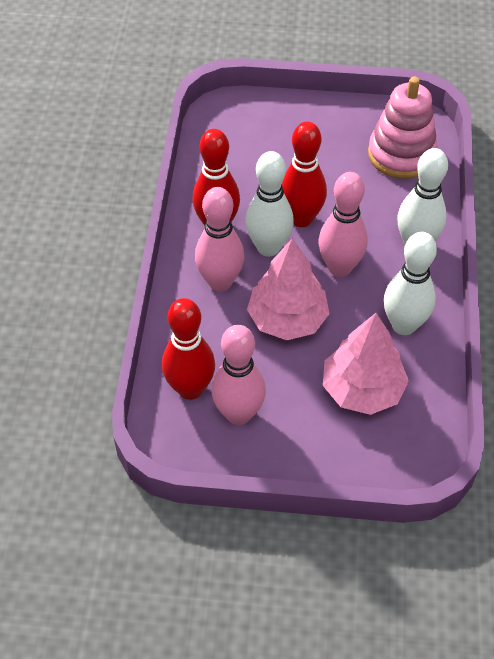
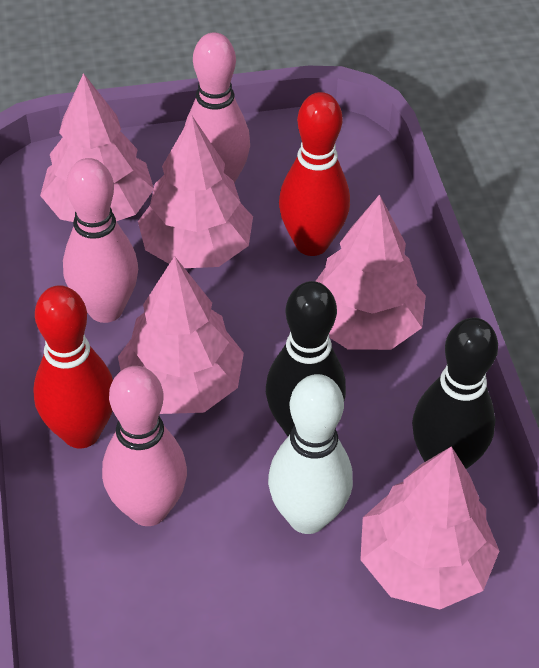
black bowling pin: 0 -> 2
pink stacking toy: 1 -> 0
pink tree: 2 -> 5
red bowling pin: 3 -> 2
white bowling pin: 3 -> 1

